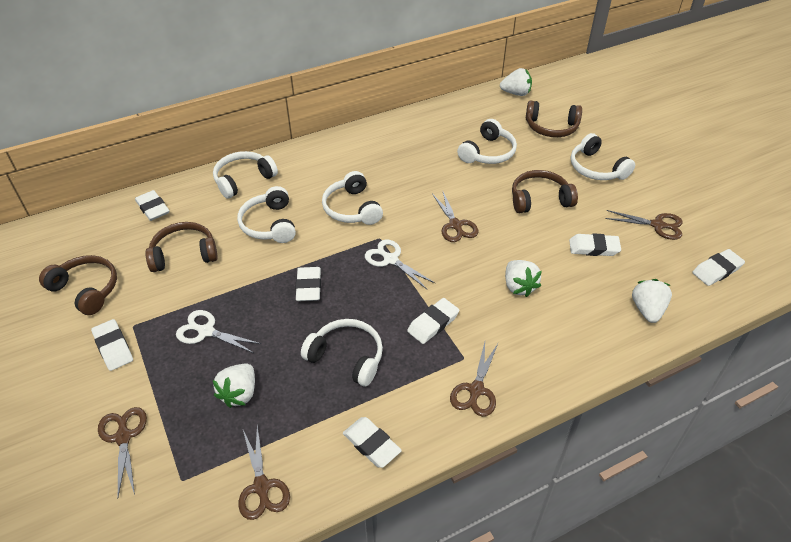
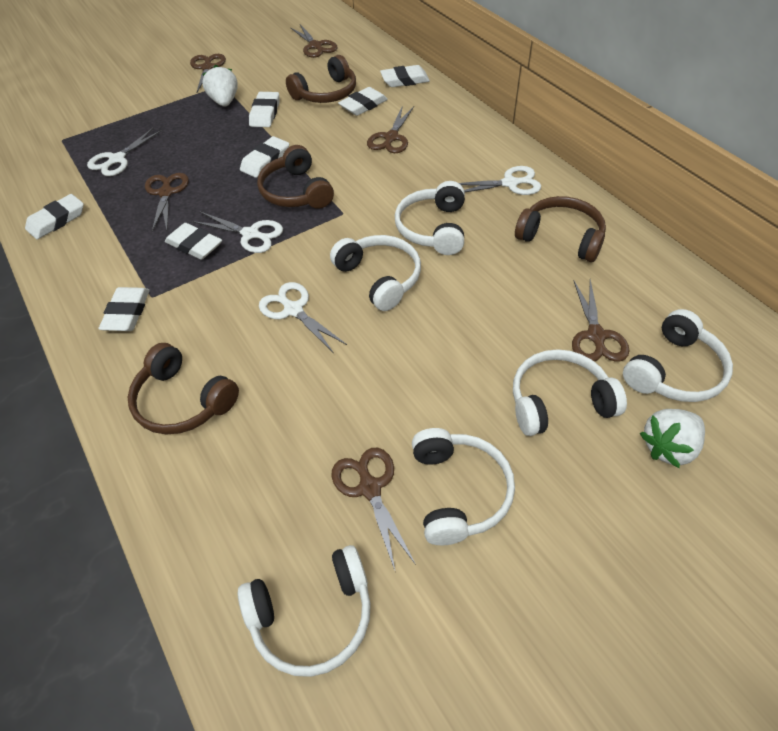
brown scissors: 5 -> 6
white scissors: 2 -> 4
white strawberry: 4 -> 2

